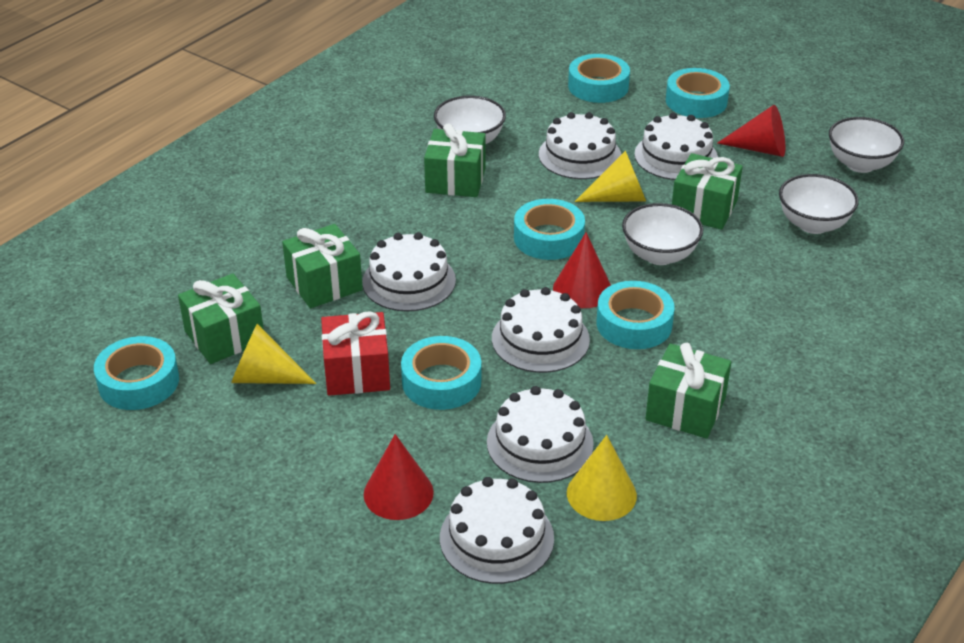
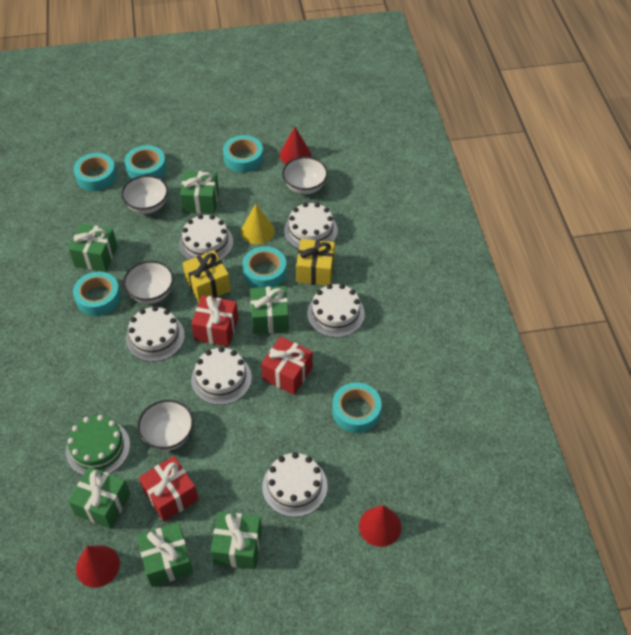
green cake: 0 -> 1
green gift: 5 -> 6
red gift: 1 -> 3
yellow cone: 3 -> 1
yellow gift: 0 -> 2

